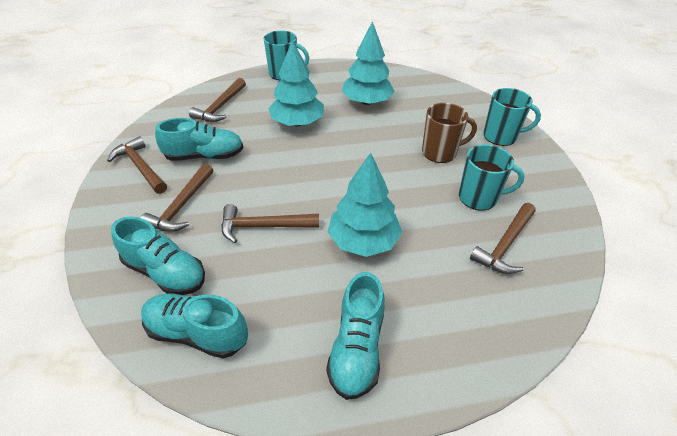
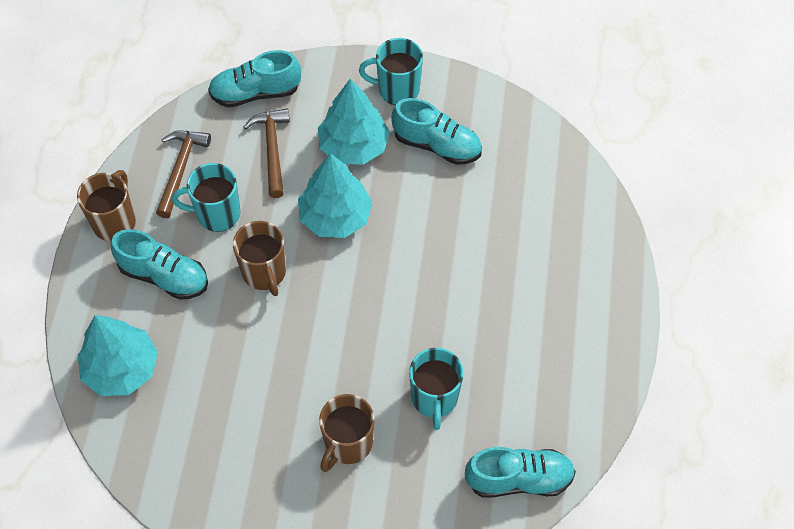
brown hammer: 5 -> 2
brown mug: 1 -> 3

